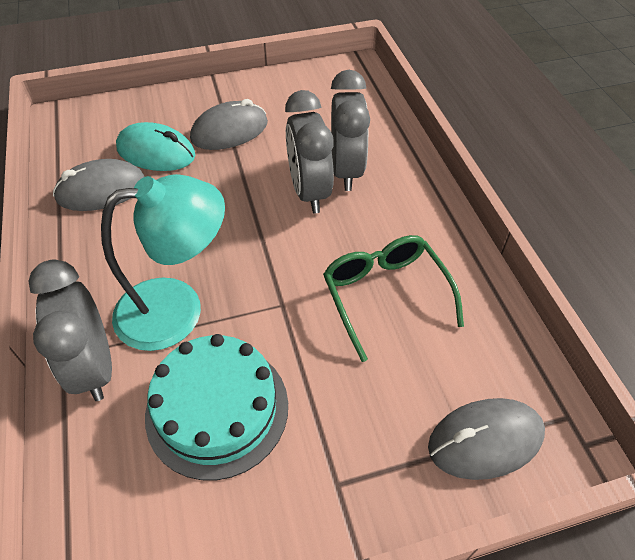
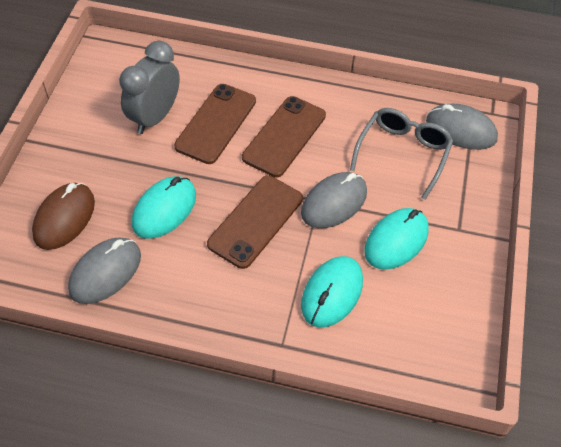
brown mouse: 0 -> 1
brown phone: 0 -> 3
green glasses: 1 -> 0
grey clock: 3 -> 1
grey glasses: 0 -> 1
turquoise cake: 1 -> 0
turquoise lamp: 1 -> 0
turquoise mouse: 1 -> 3

